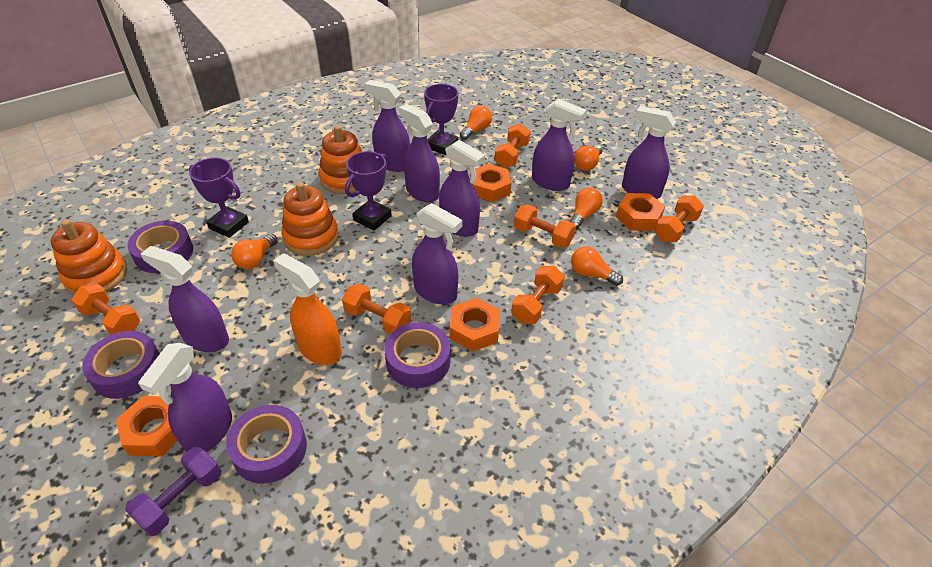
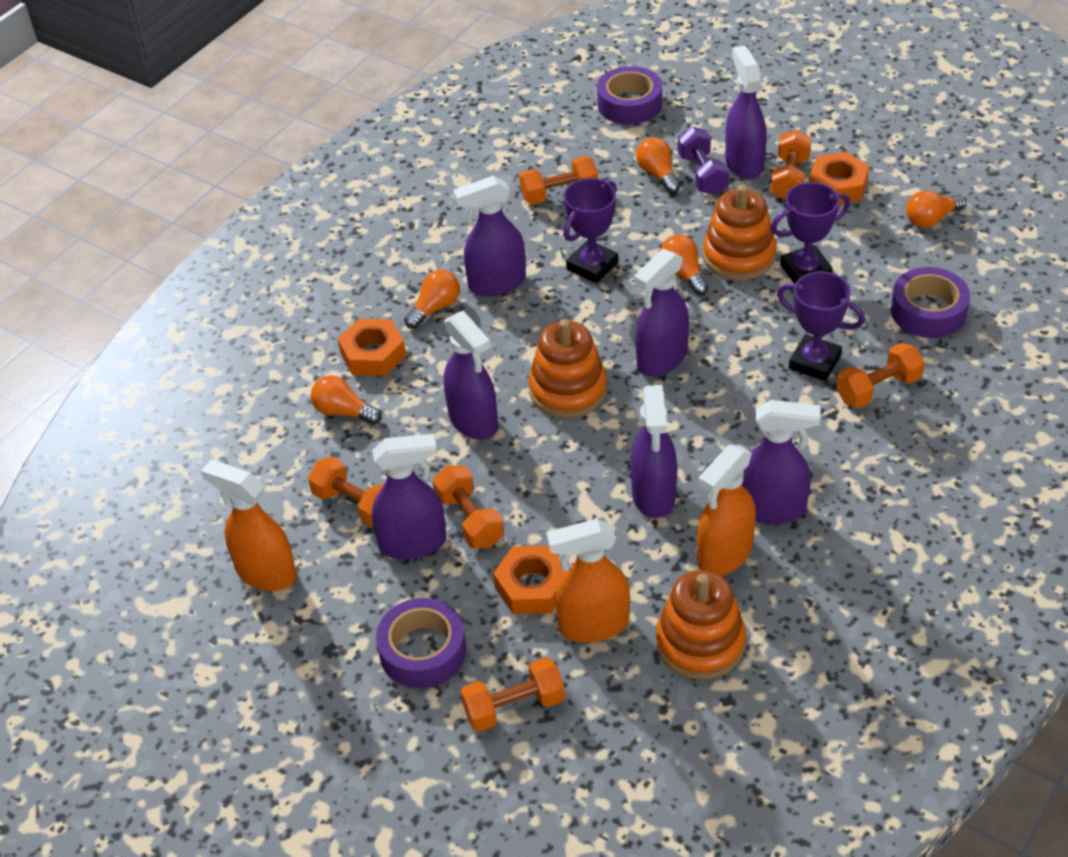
orange nut: 4 -> 3
orange spray bottle: 1 -> 3
purple spray bottle: 8 -> 7
purple tape: 4 -> 3

